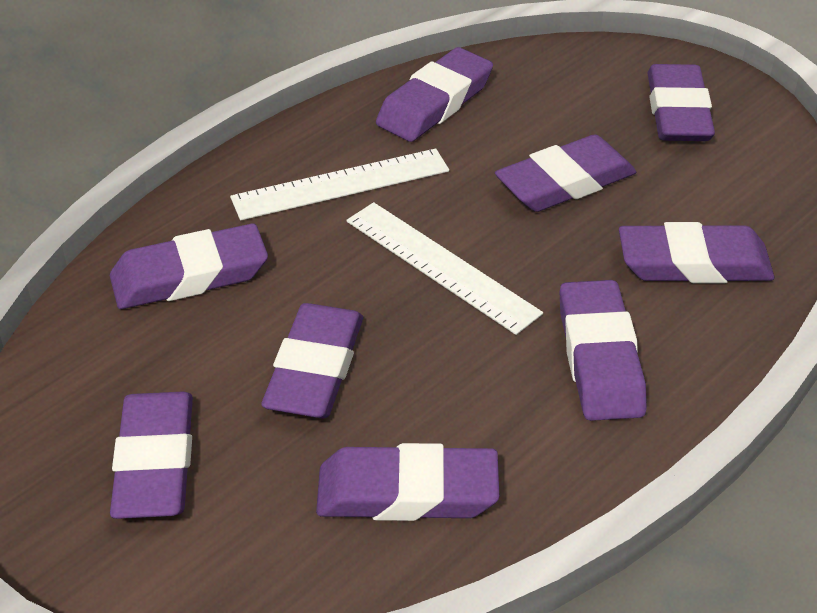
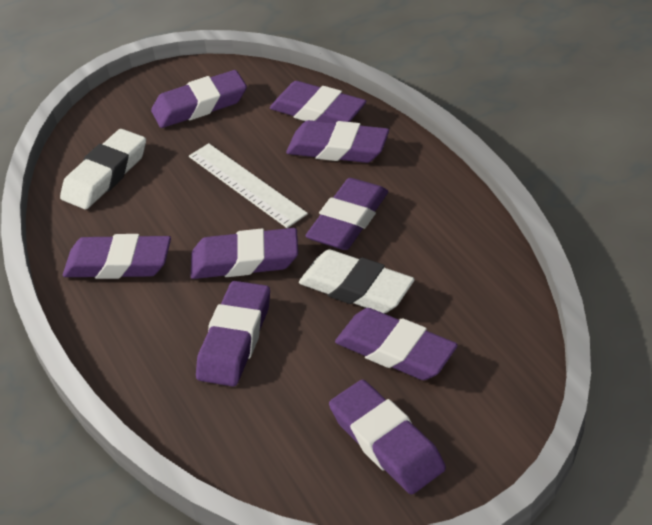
white eraser: 0 -> 2
white ruler: 2 -> 1

